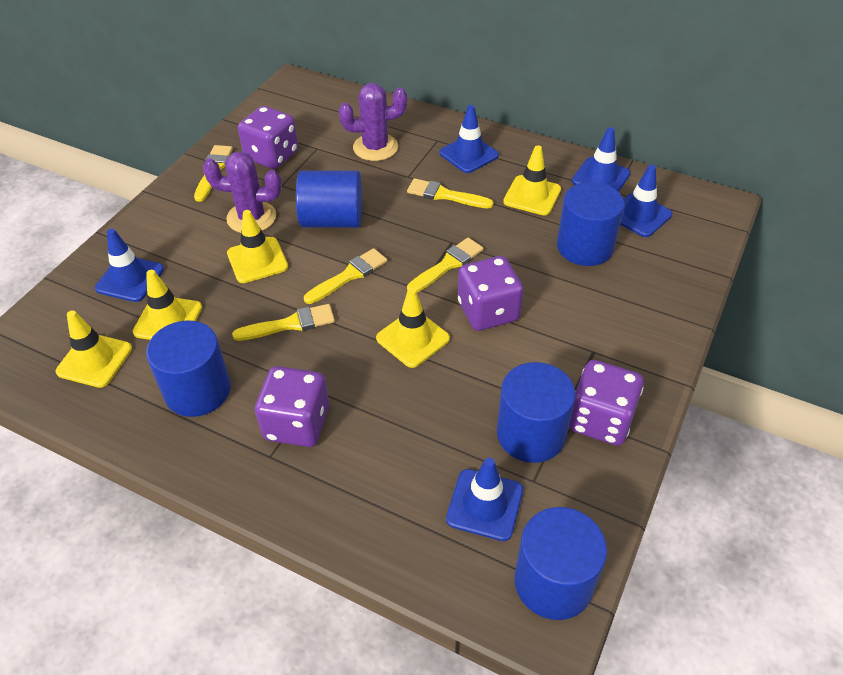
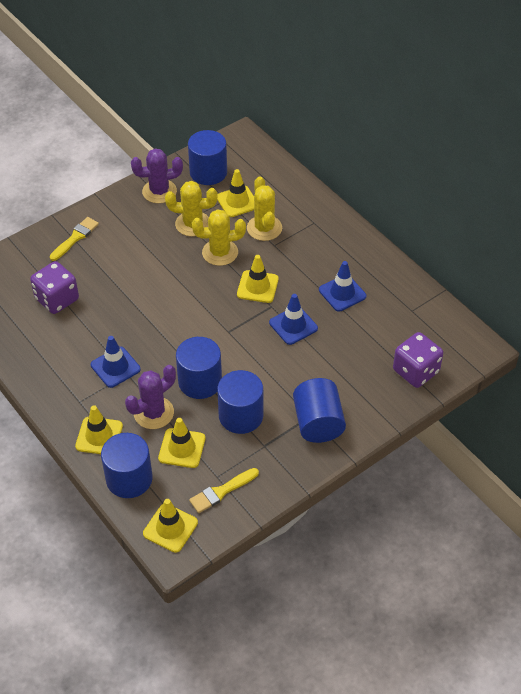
blue traffic cone: 5 -> 3
purple dice: 4 -> 2
yellow brush: 5 -> 2
yellow cactus: 0 -> 3

